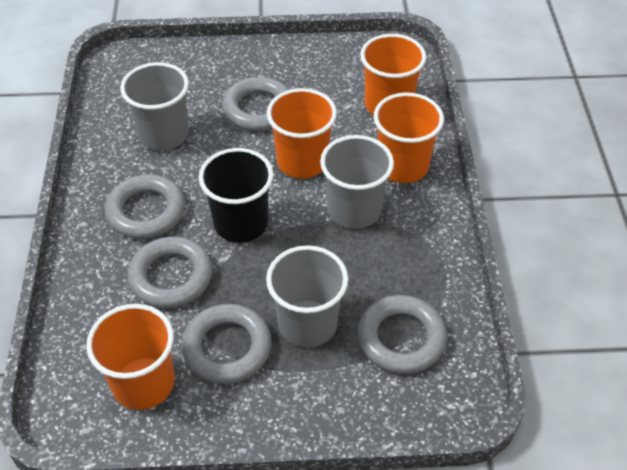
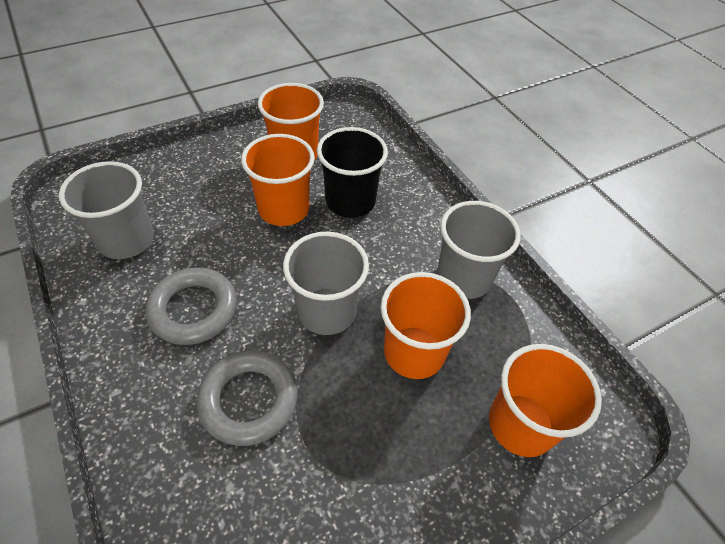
grey ring: 5 -> 2

